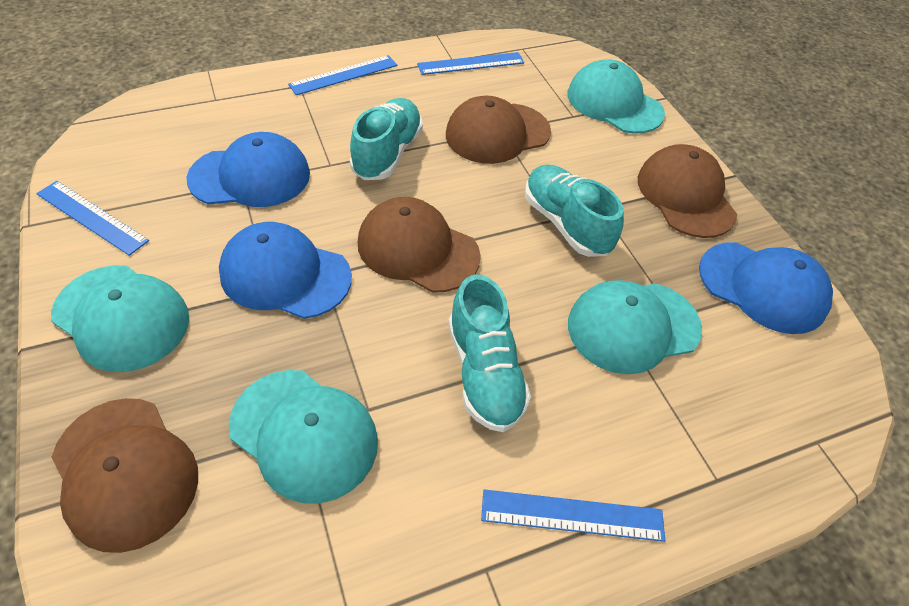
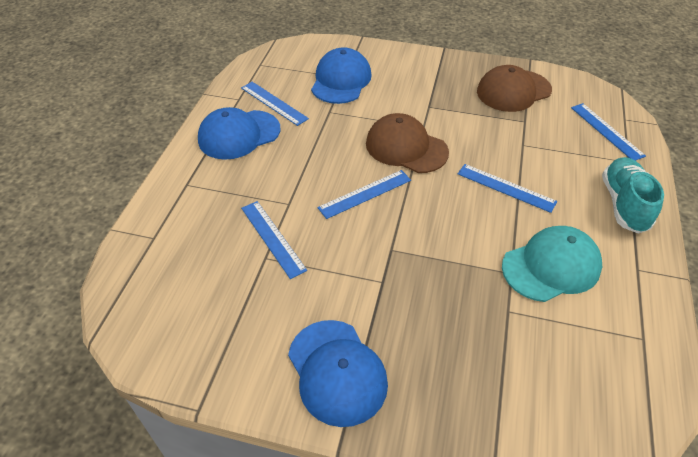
blue ruler: 4 -> 5
brown cap: 4 -> 2
turquoise cap: 4 -> 1
turquoise shoe: 3 -> 1

